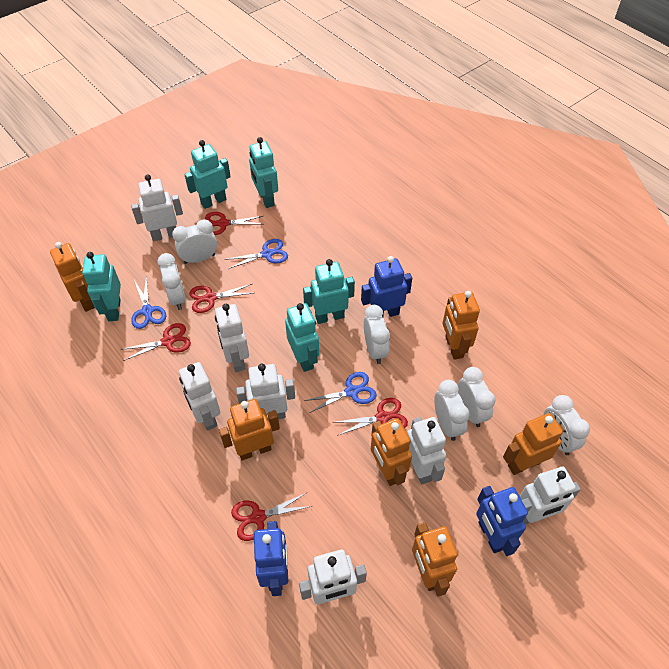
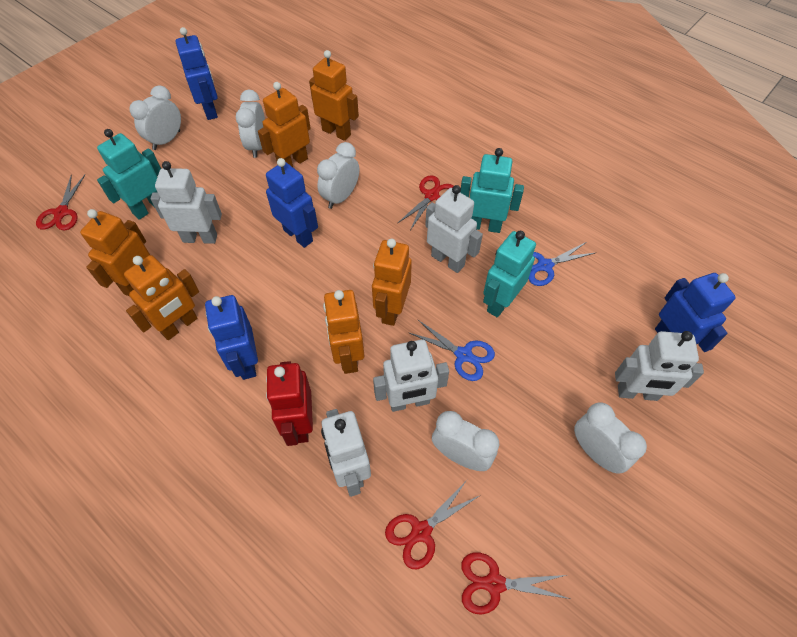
blue robot: 3 -> 4
blue scissors: 3 -> 2
red robot: 0 -> 1
red scissors: 5 -> 4
turquoise robot: 5 -> 3
white clock: 6 -> 5
white robot: 7 -> 5

